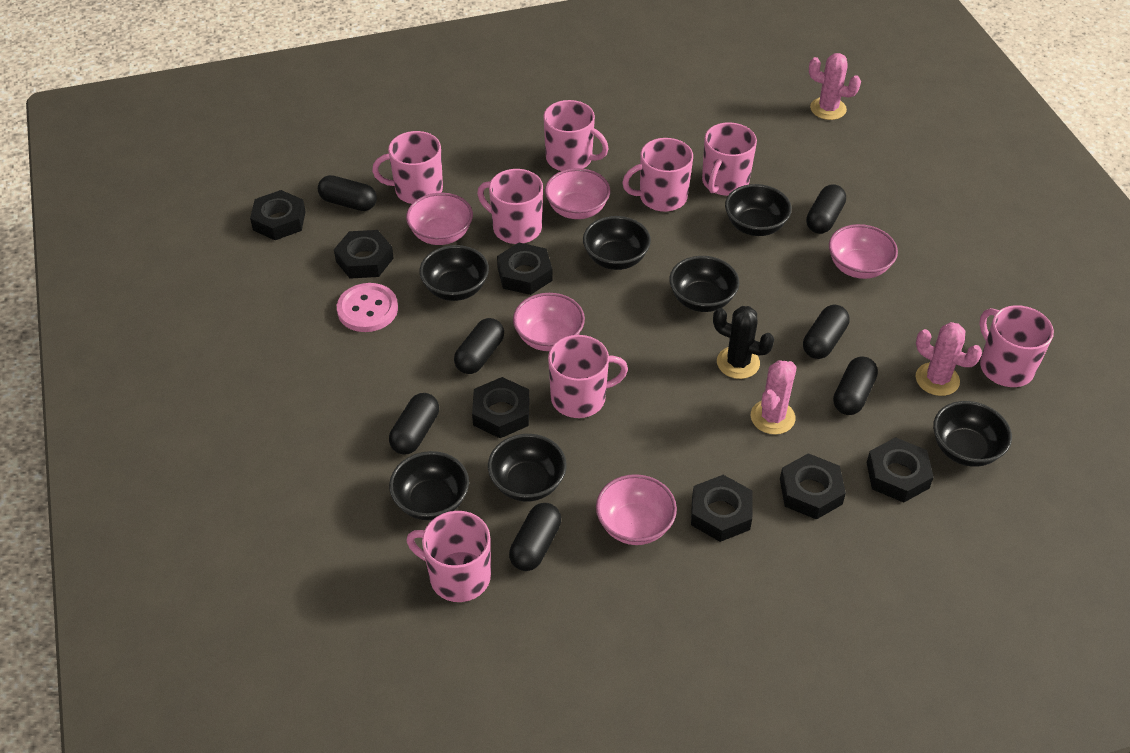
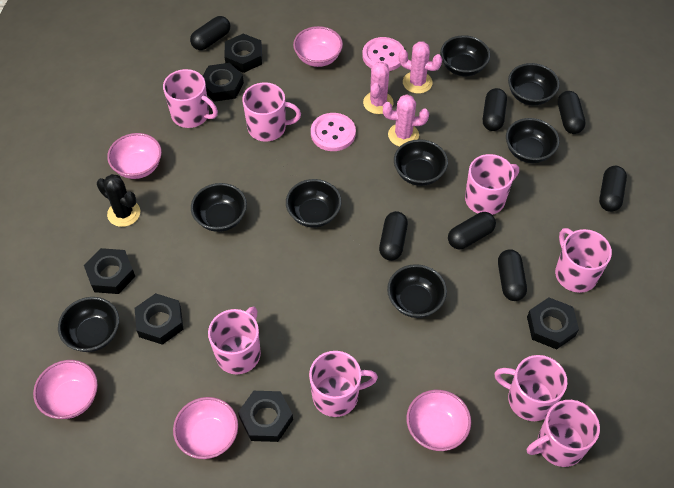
black bowl: 7 -> 8
black nut: 7 -> 6
pink button: 1 -> 2

